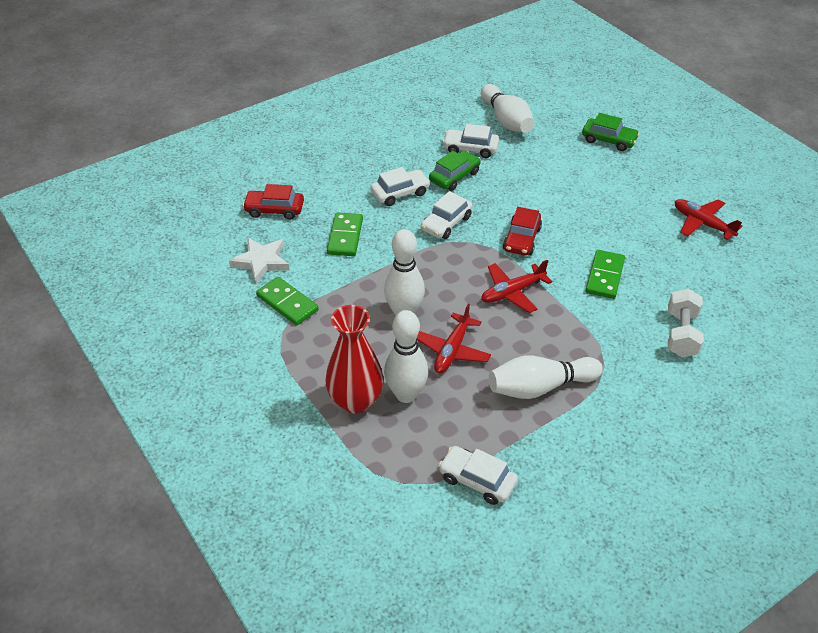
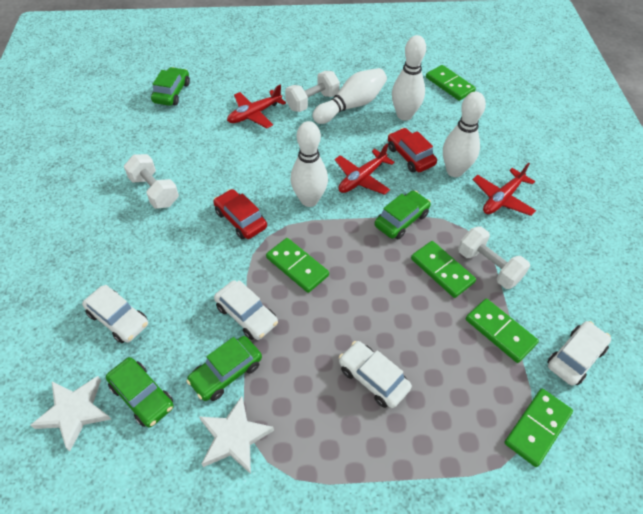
green car: 2 -> 4
green domino: 3 -> 5
red vase: 1 -> 0
white dumbbell: 1 -> 3
white star: 1 -> 2

